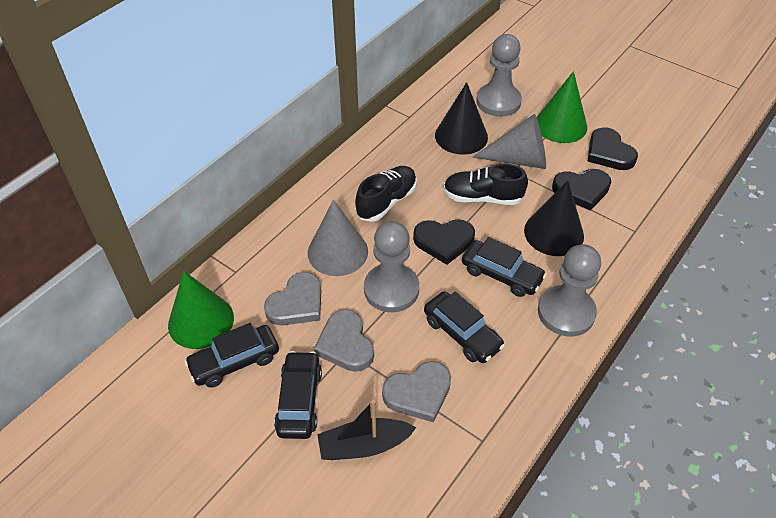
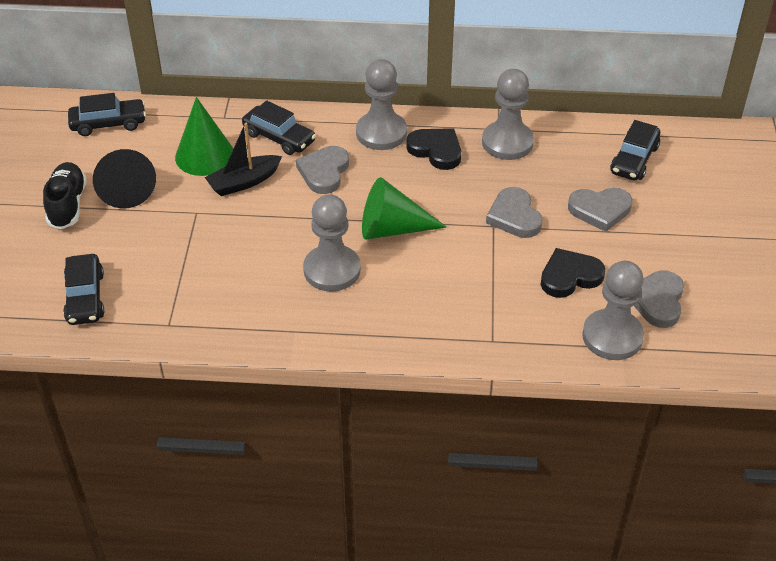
black cone: 2 -> 1
black heart: 3 -> 2
black shoe: 2 -> 1
grey cone: 2 -> 0
grey heart: 3 -> 4
grey pawn: 3 -> 4

